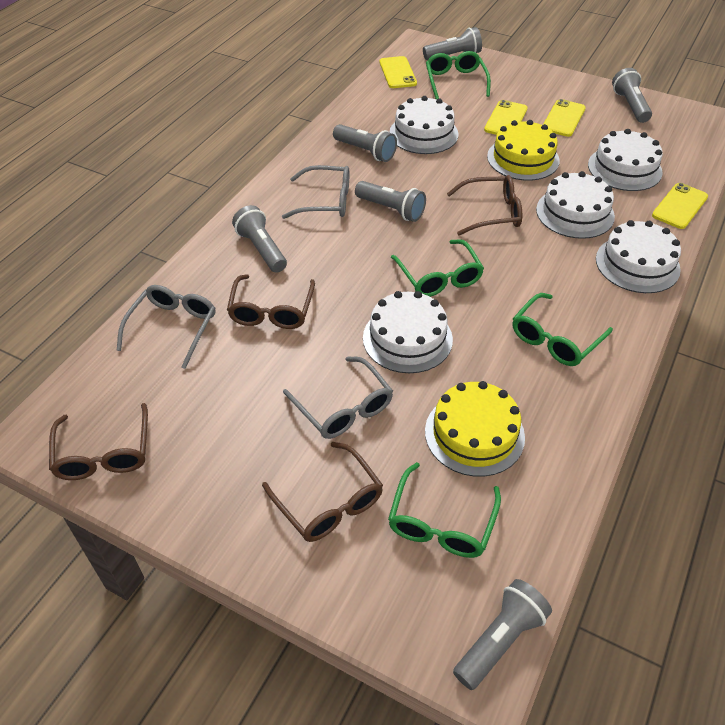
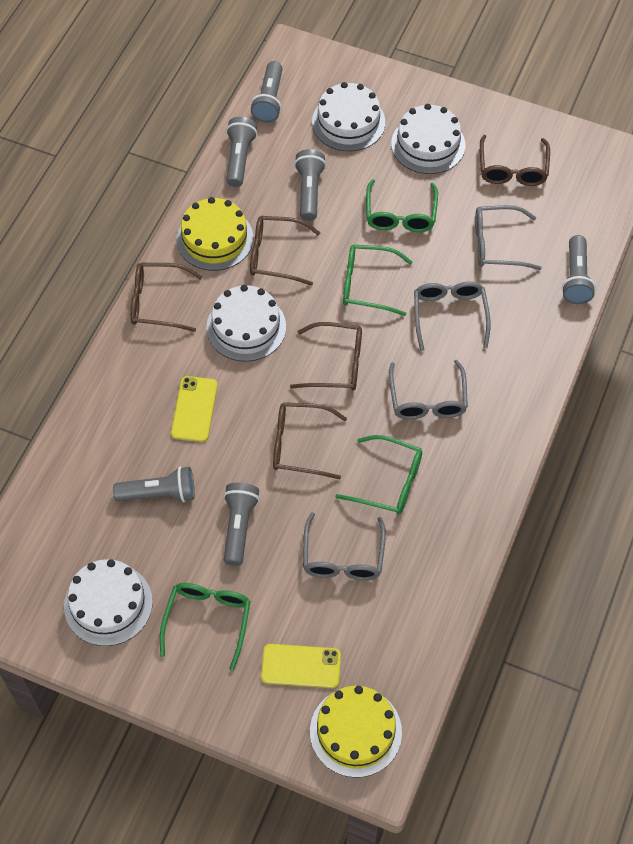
brown glasses: 4 -> 5
grey glasses: 3 -> 4
white cake: 5 -> 4
yellow phone: 4 -> 2

